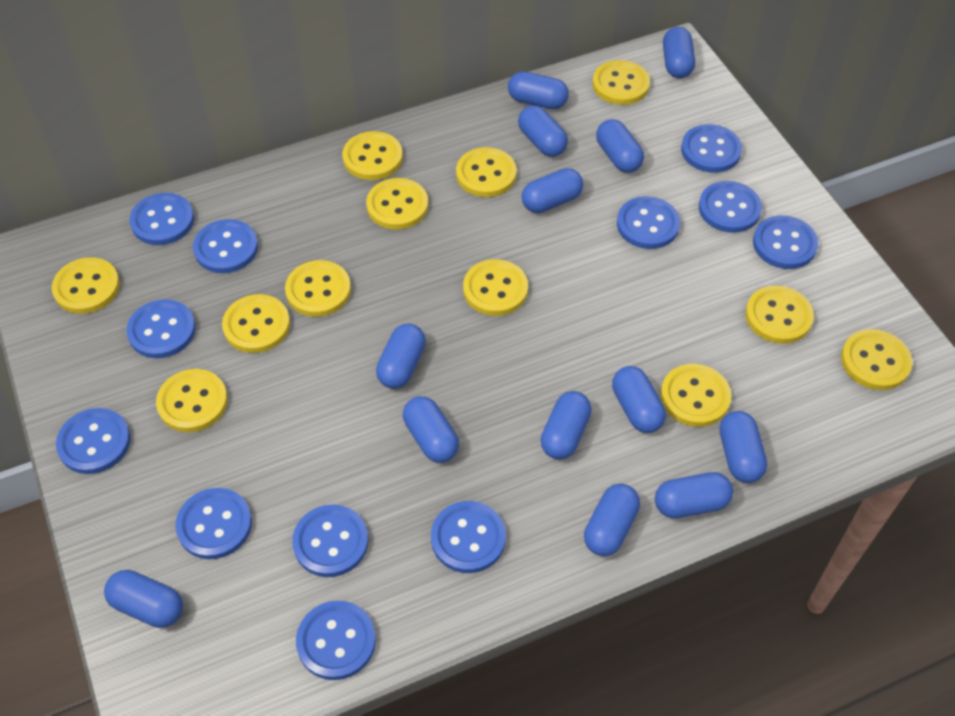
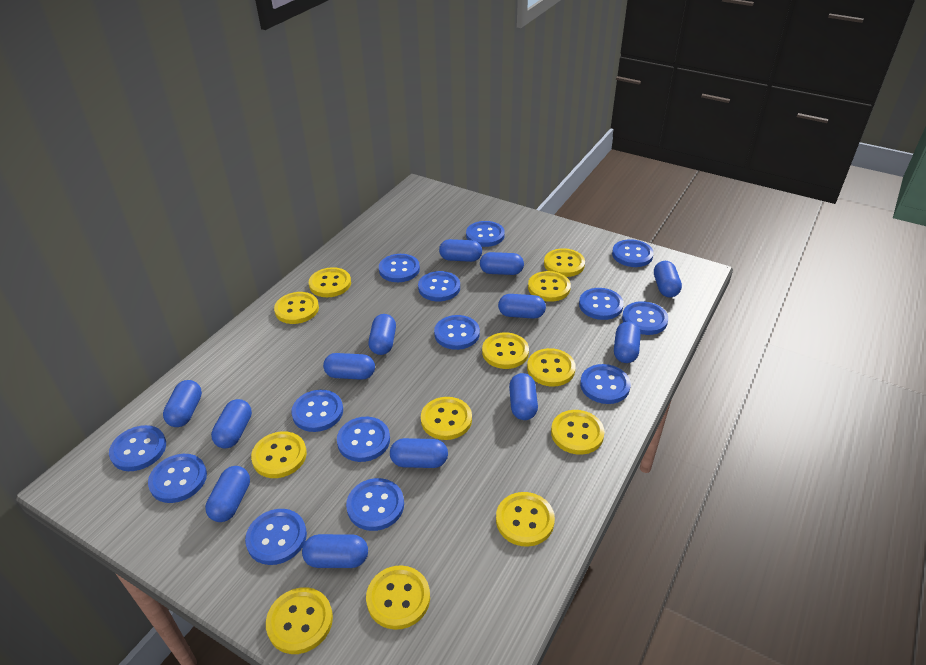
blue button: 12 -> 14

